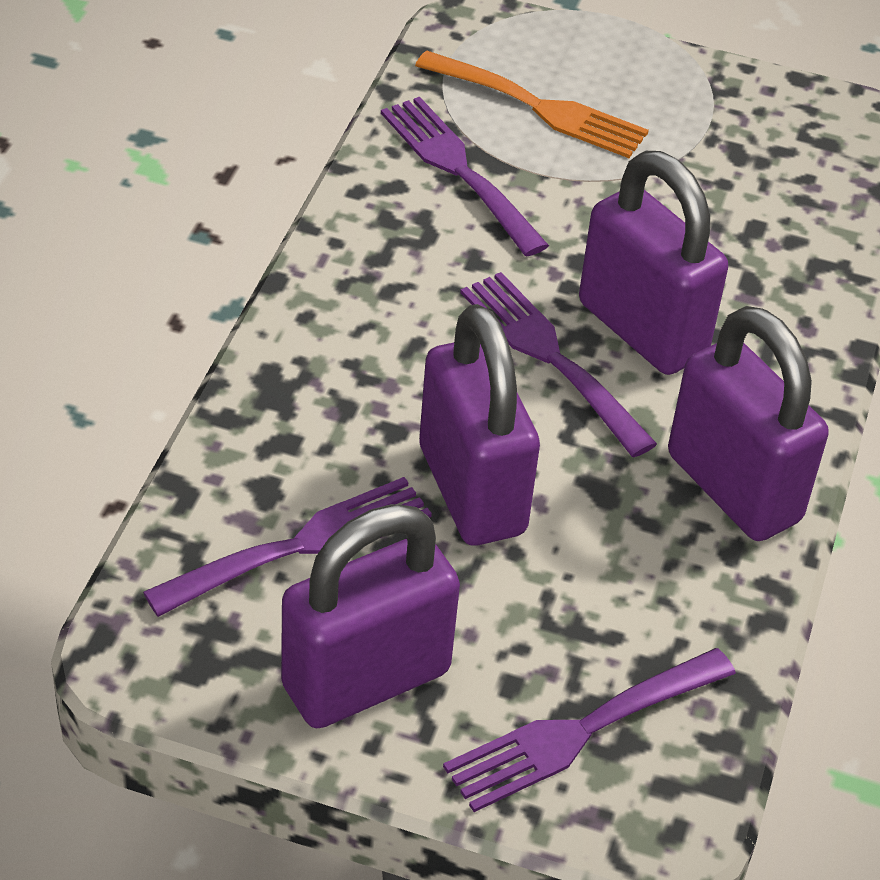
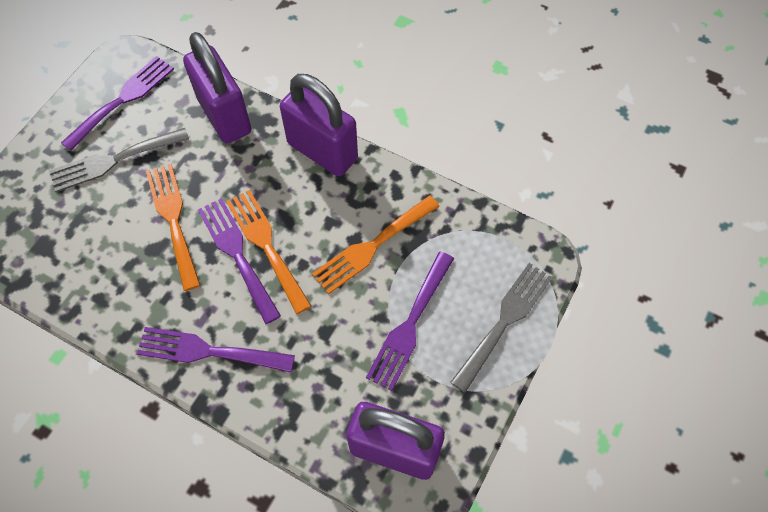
grey fork: 0 -> 2
orange fork: 1 -> 3
purple padlock: 4 -> 3

